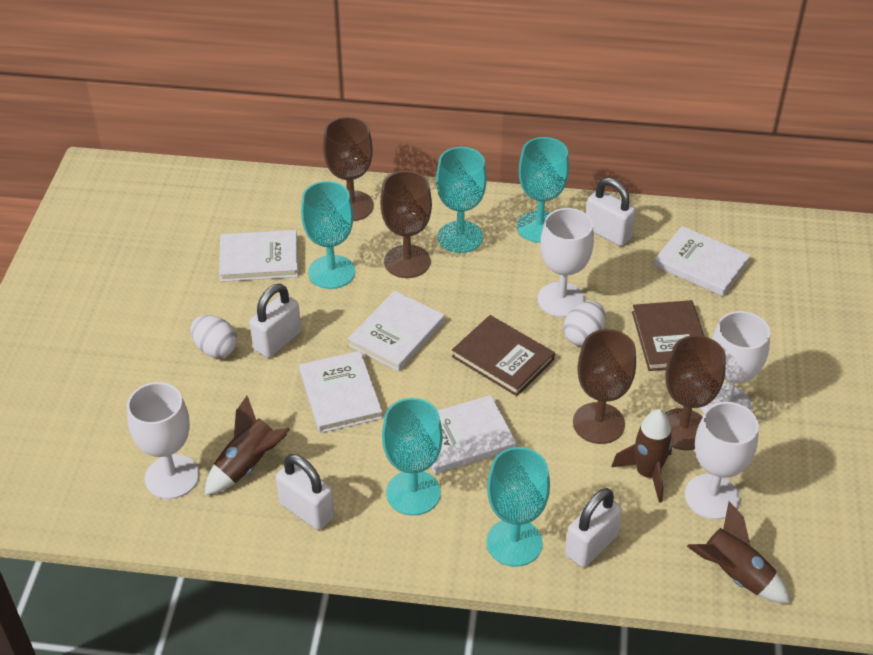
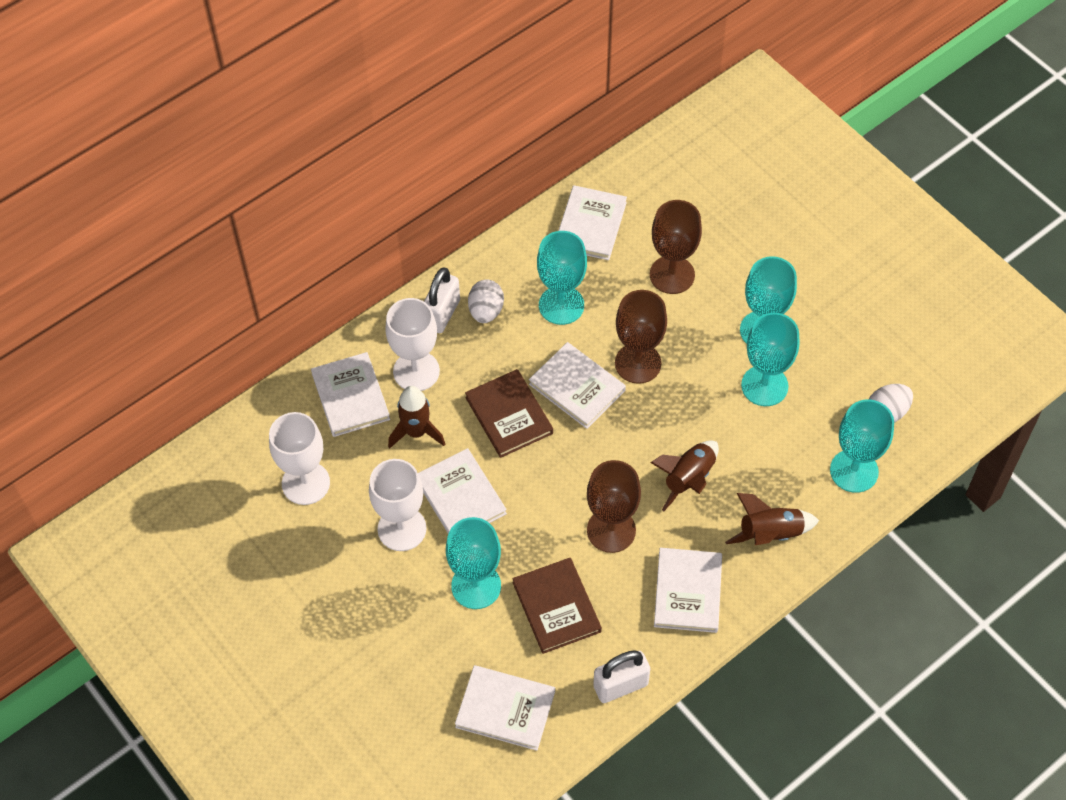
brown goblet: 4 -> 3
white book: 5 -> 6
white goblet: 4 -> 3
white padlock: 4 -> 2

